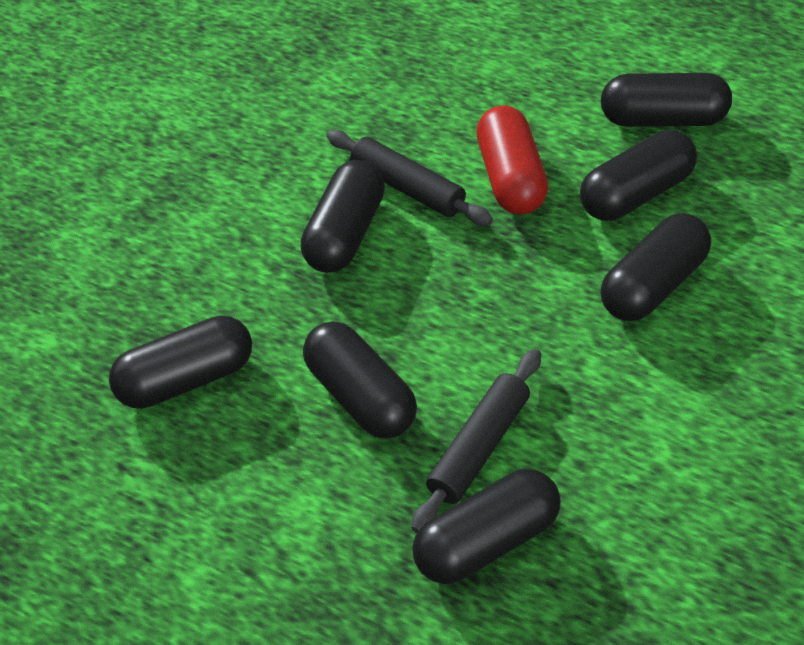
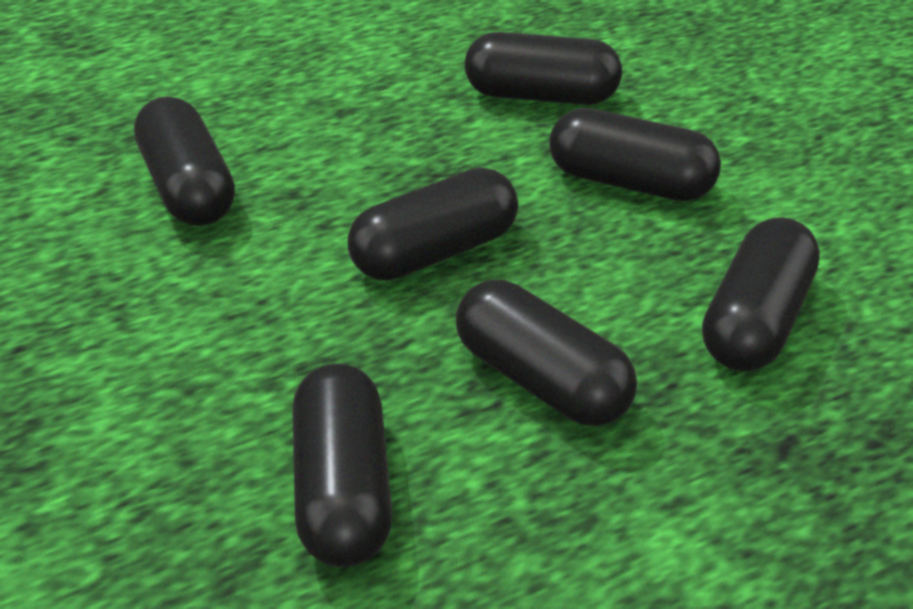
black rolling pin: 2 -> 0
red capsule: 1 -> 0

